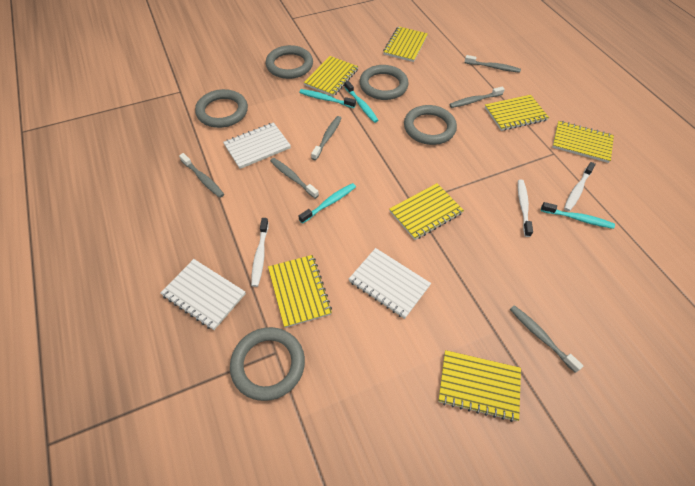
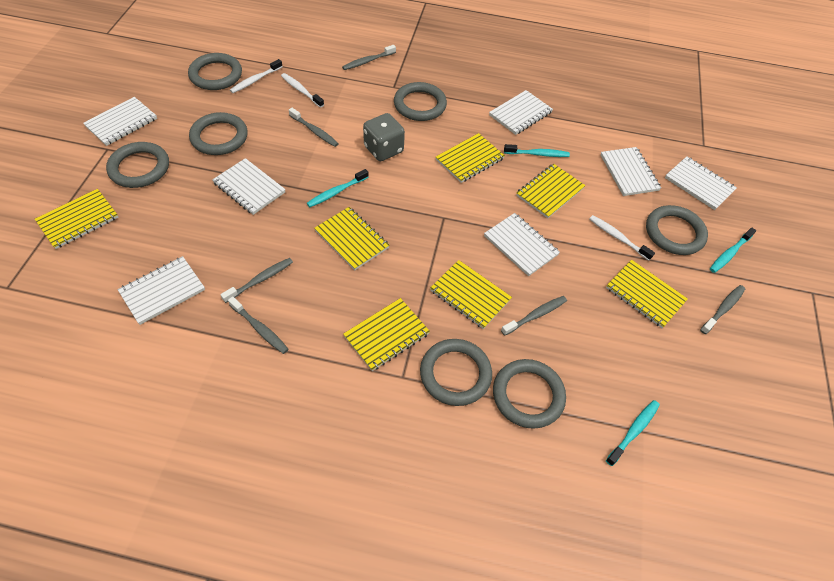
grey dice: 0 -> 1
grey ring: 5 -> 7
white notebook: 3 -> 7

